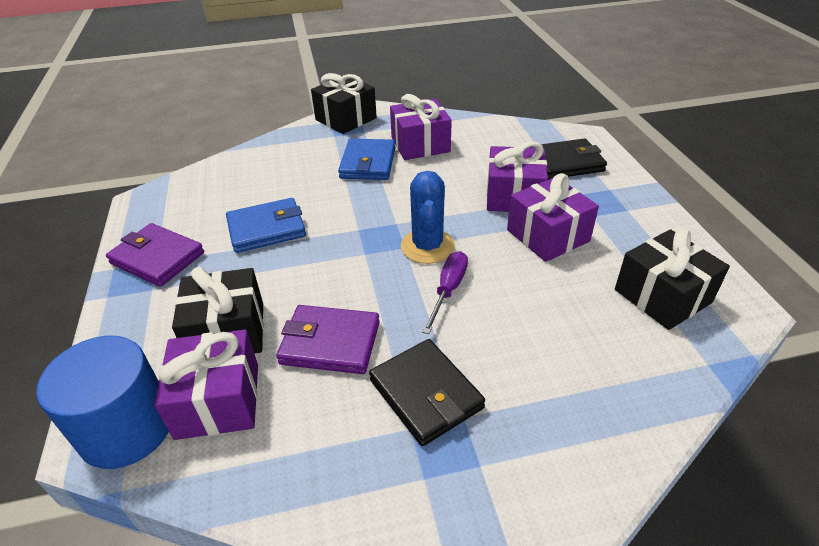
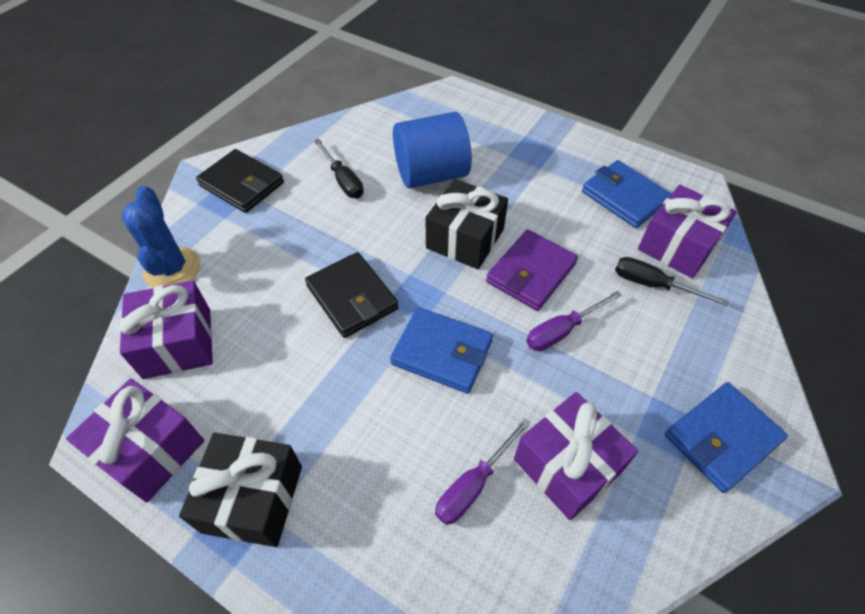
black gift: 3 -> 2
black screwdriver: 0 -> 2
blue wallet: 2 -> 3
purple screwdriver: 1 -> 2
purple wallet: 2 -> 1

